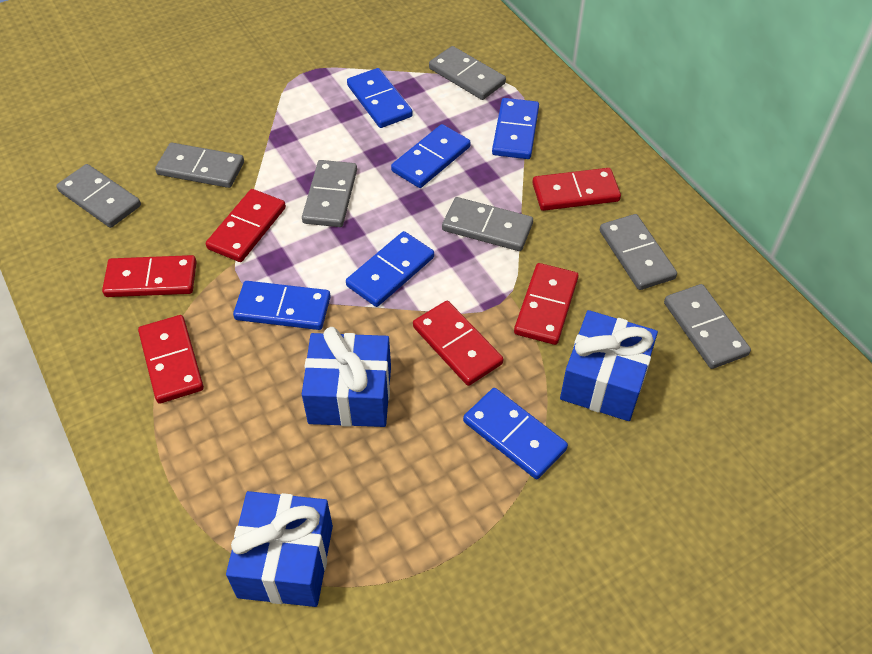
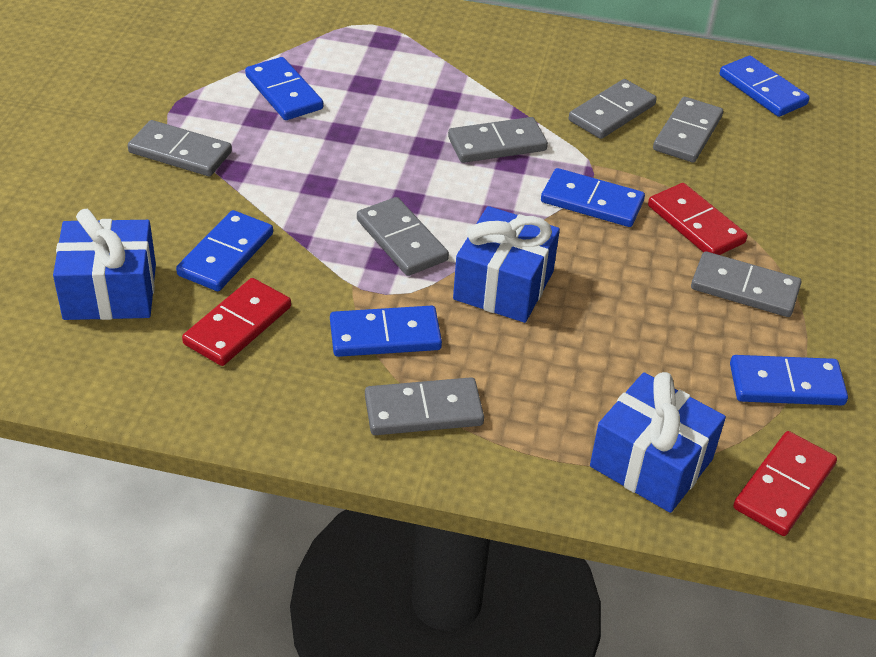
red domino: 6 -> 3

